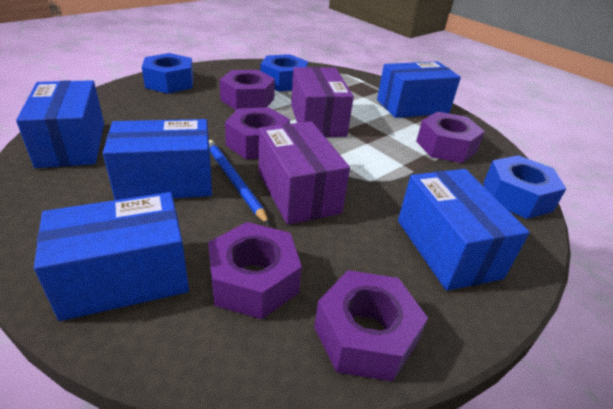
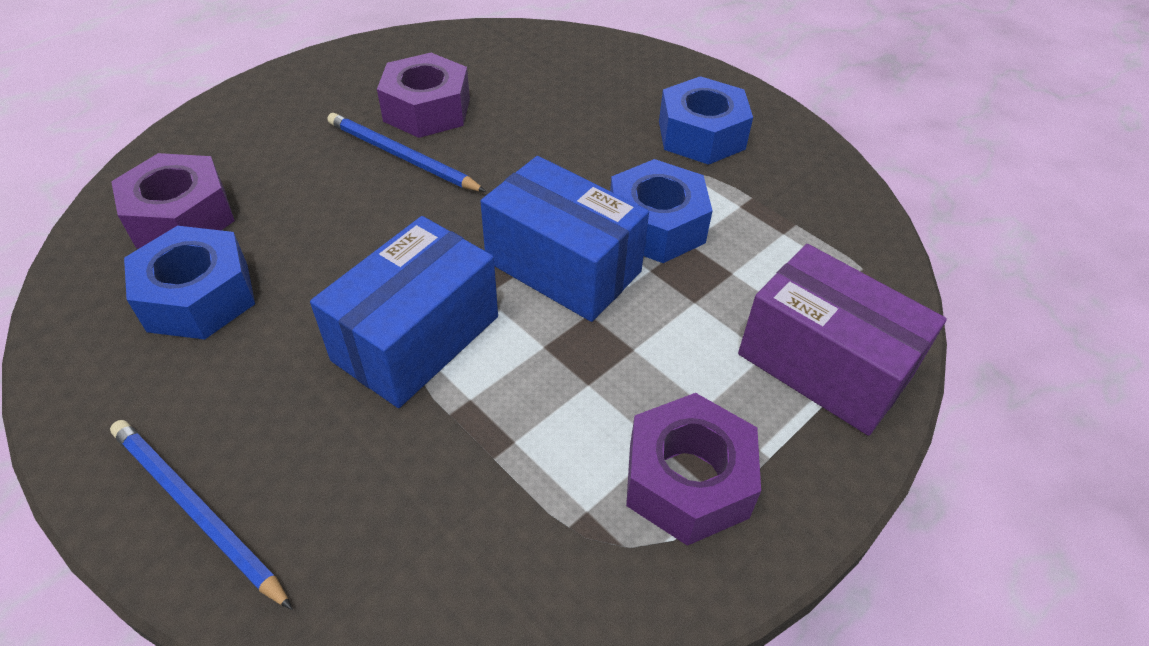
blue box: 5 -> 2
blue pencil: 1 -> 2
purple box: 2 -> 1
purple nut: 5 -> 3

